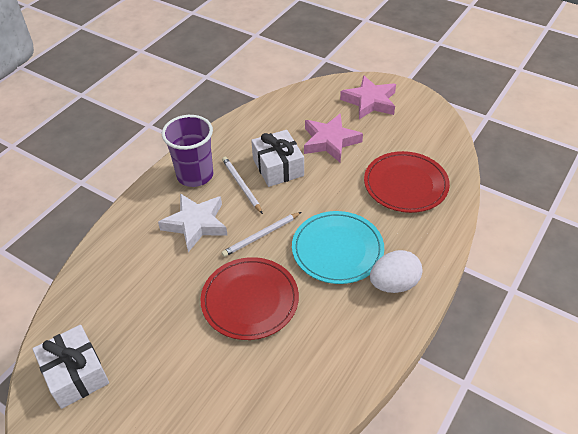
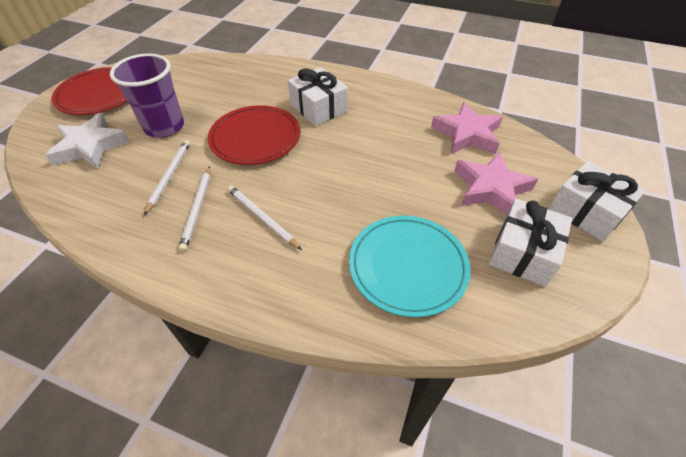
white egg: 1 -> 0
white gift: 2 -> 3
white pencil: 2 -> 3

